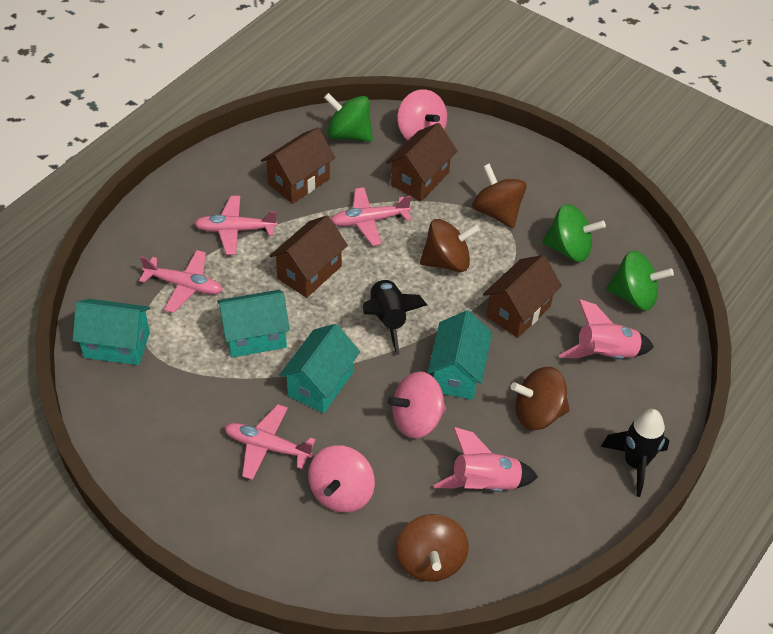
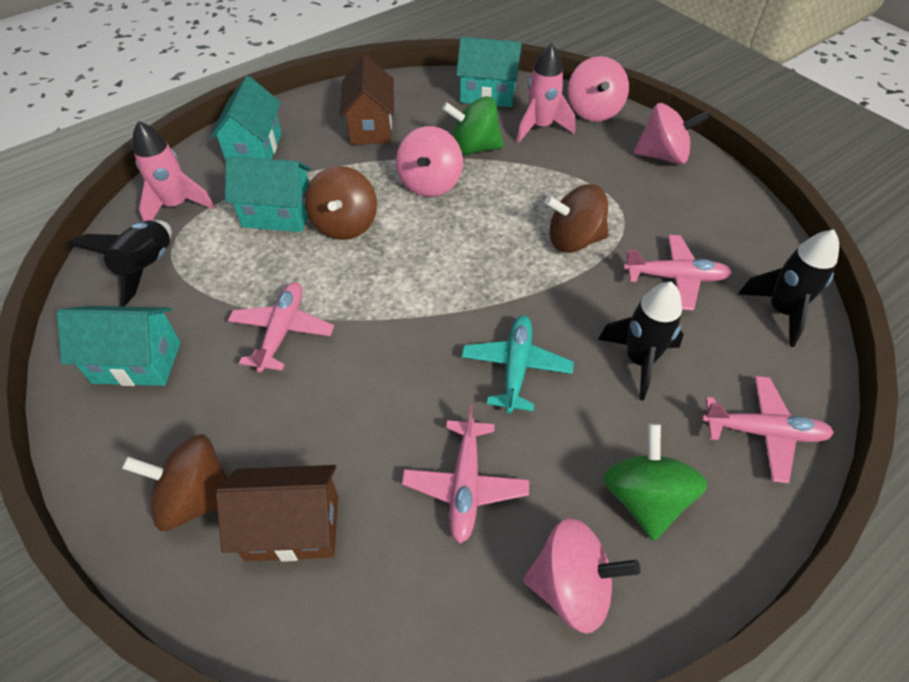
black rocket: 2 -> 3
brown house: 4 -> 2
brown spinning top: 4 -> 3
green spinning top: 3 -> 2
pink spinning top: 3 -> 4
turquoise plane: 0 -> 1

